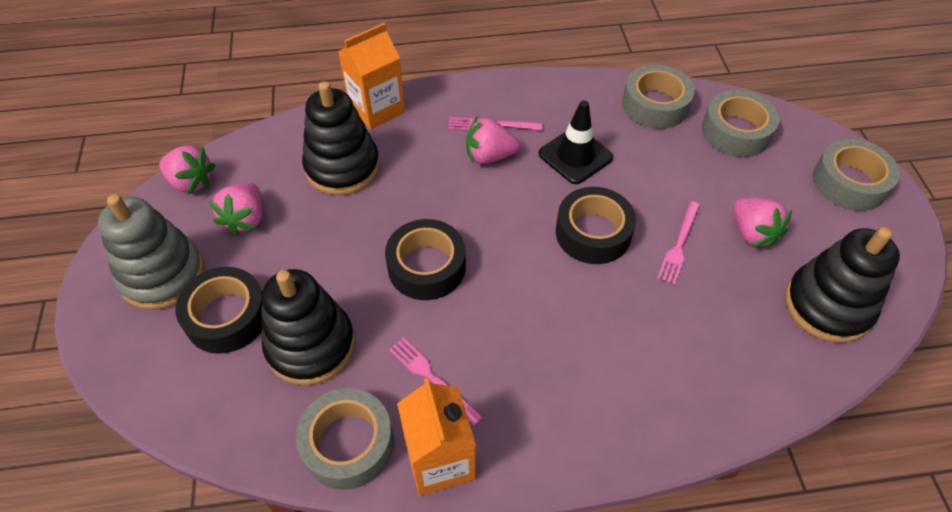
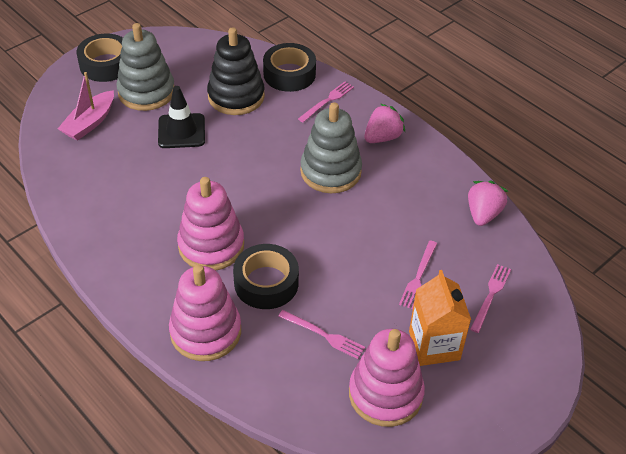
black stacking toy: 3 -> 1
grey stacking toy: 1 -> 2
grey tape: 4 -> 0
orange carton: 2 -> 1
pink boat: 0 -> 1
pink fork: 3 -> 4
pink stacking toy: 0 -> 3
pink strawberry: 4 -> 2

